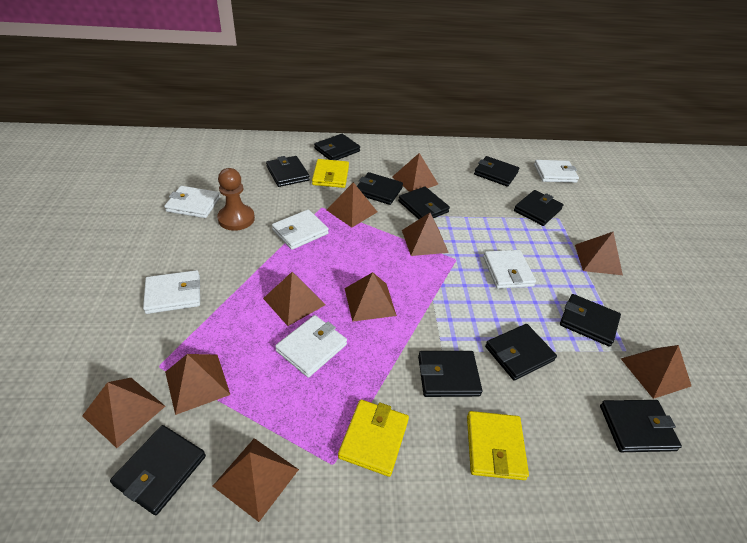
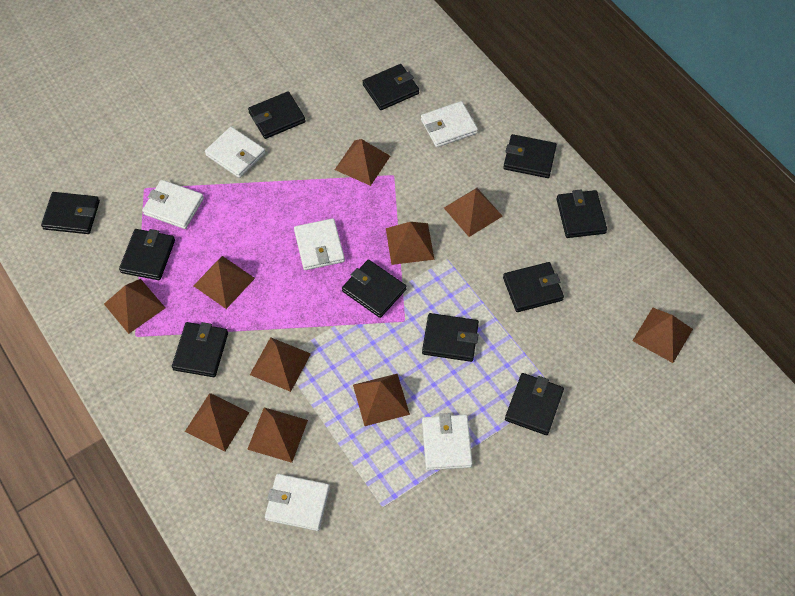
brown pawn: 1 -> 0
yellow wallet: 3 -> 0

